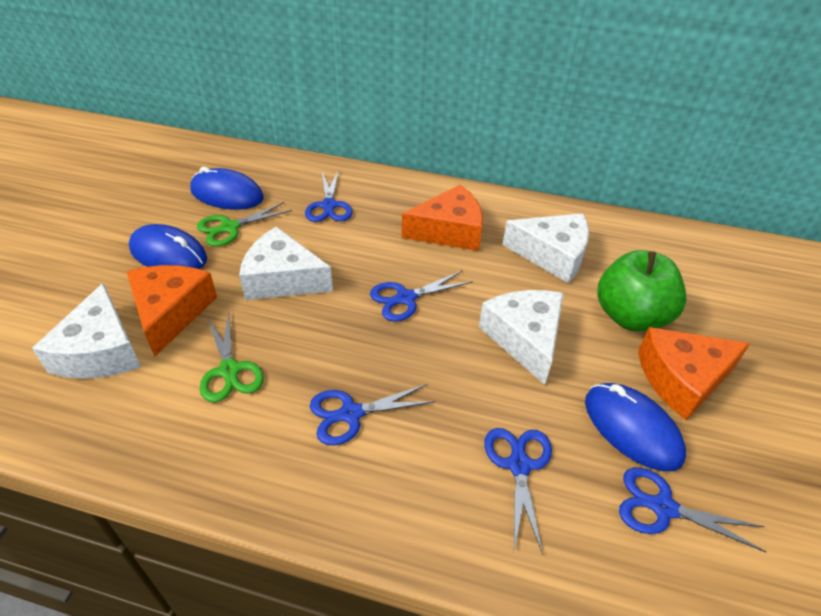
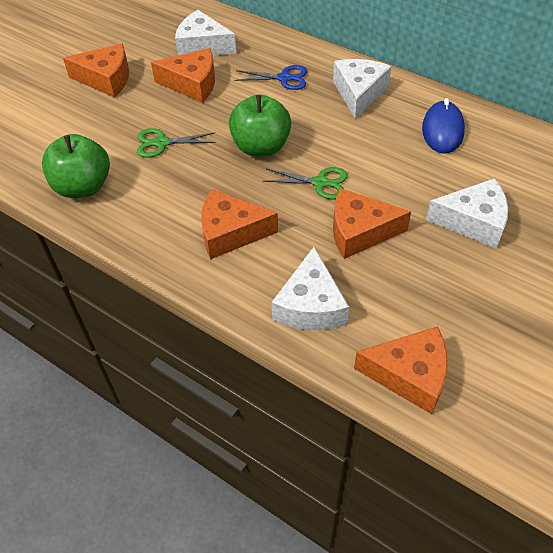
blue mouse: 3 -> 1
blue scissors: 5 -> 1
green apple: 1 -> 2
orange cheese: 3 -> 5

